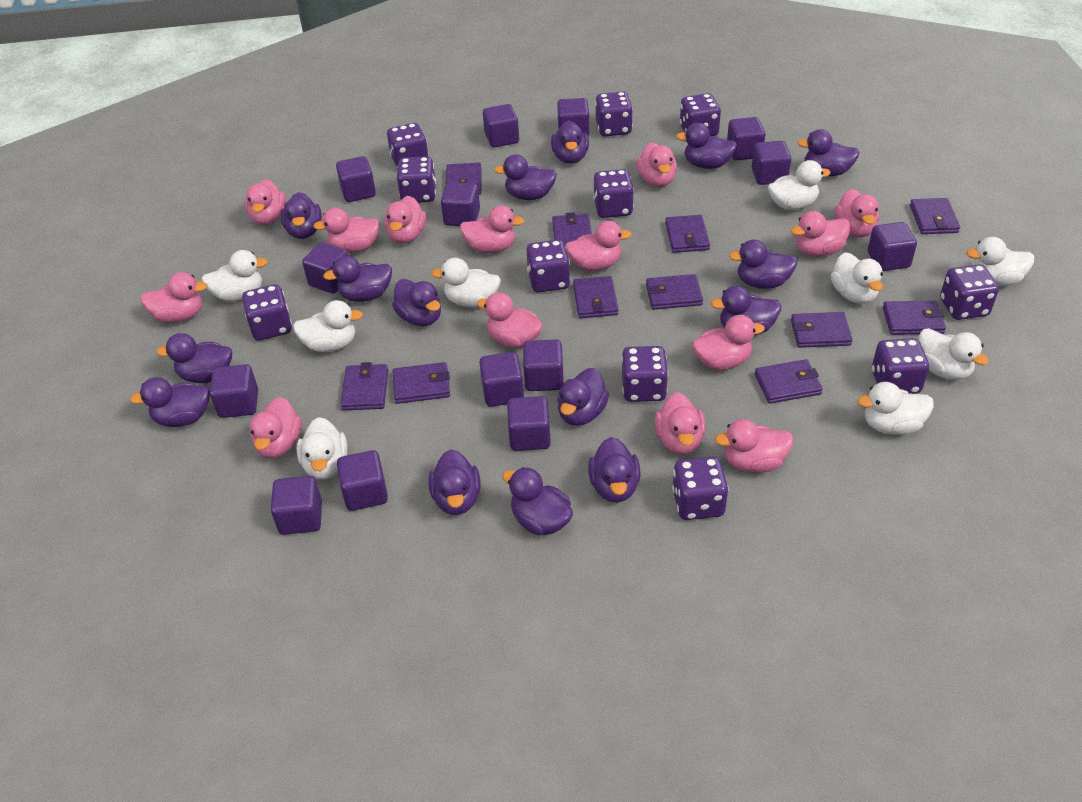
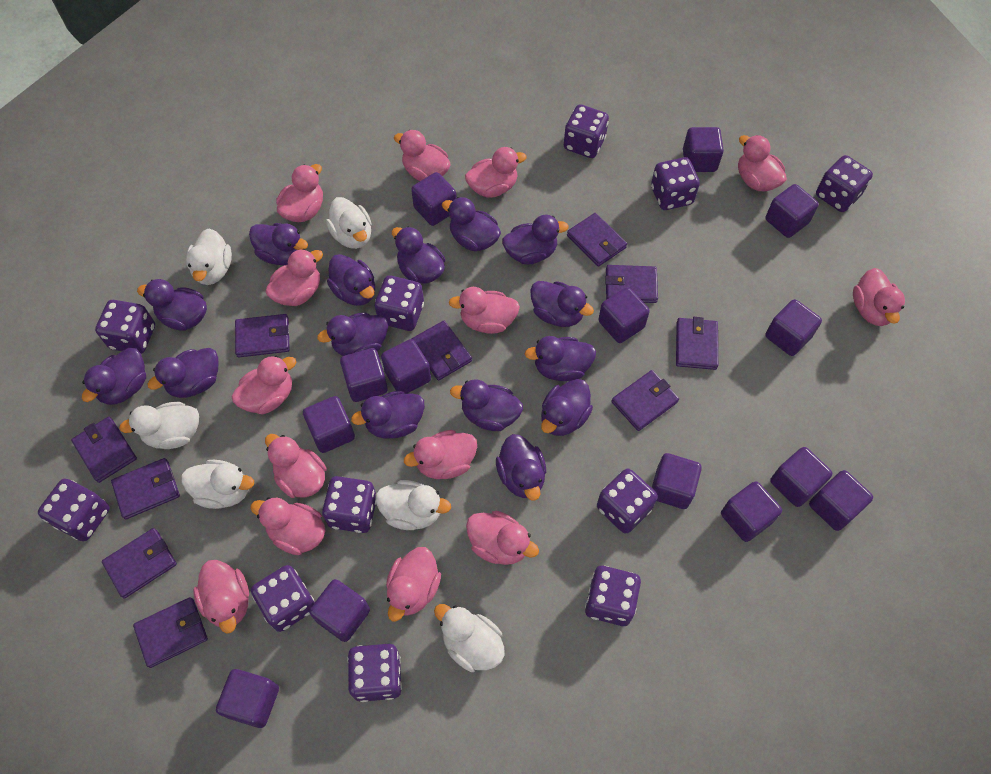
purple wallet: 11 -> 10
white duck: 9 -> 6

